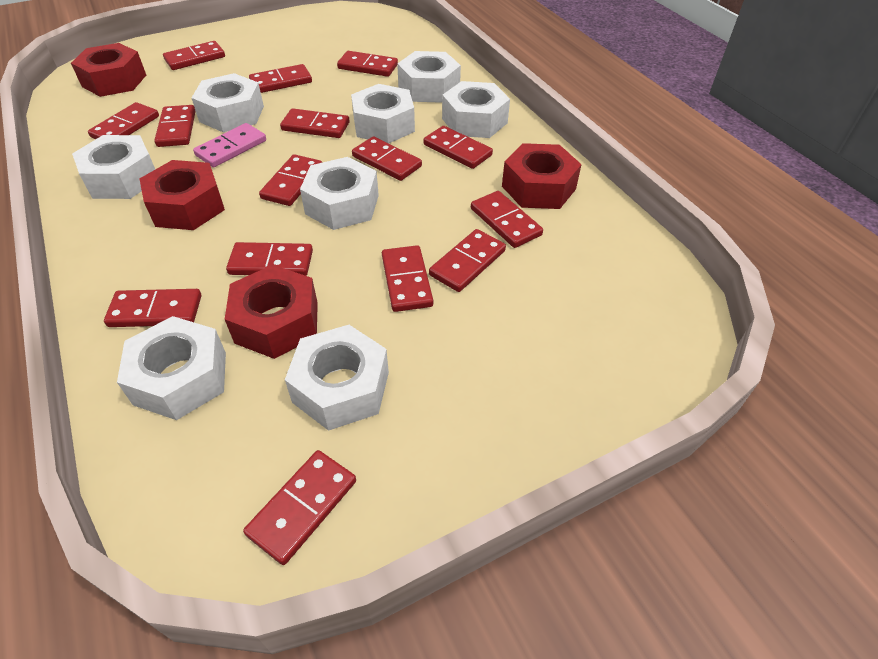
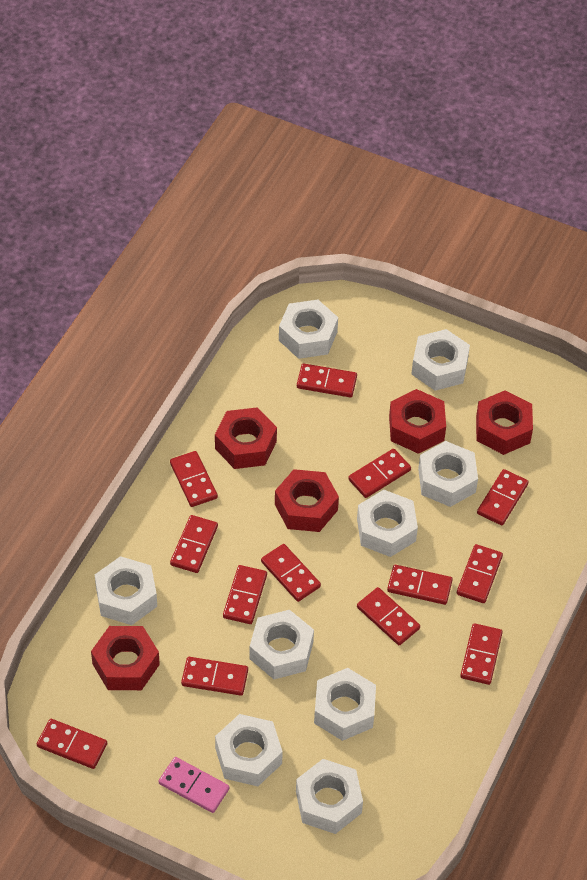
red domino: 15 -> 13
red nut: 4 -> 5
white nut: 8 -> 9

